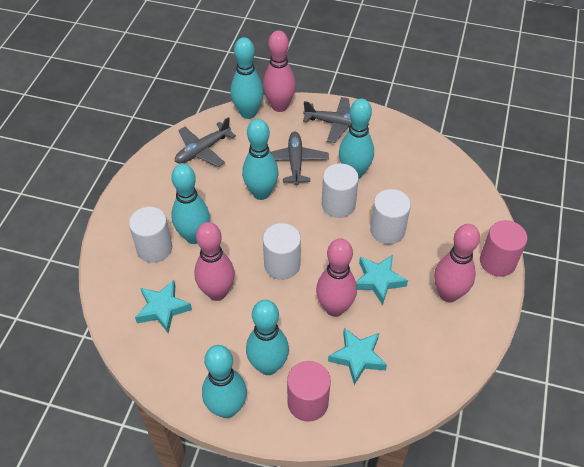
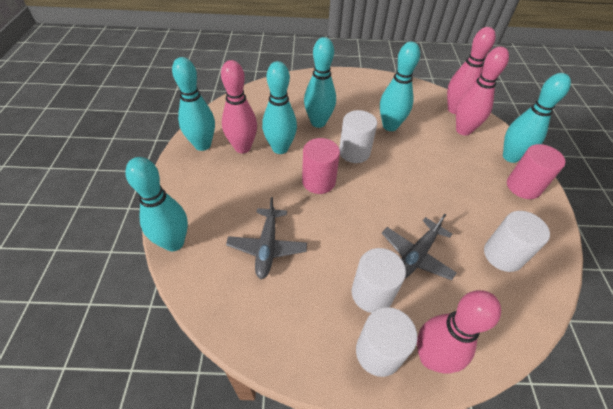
grey plane: 3 -> 2
turquoise star: 3 -> 0

